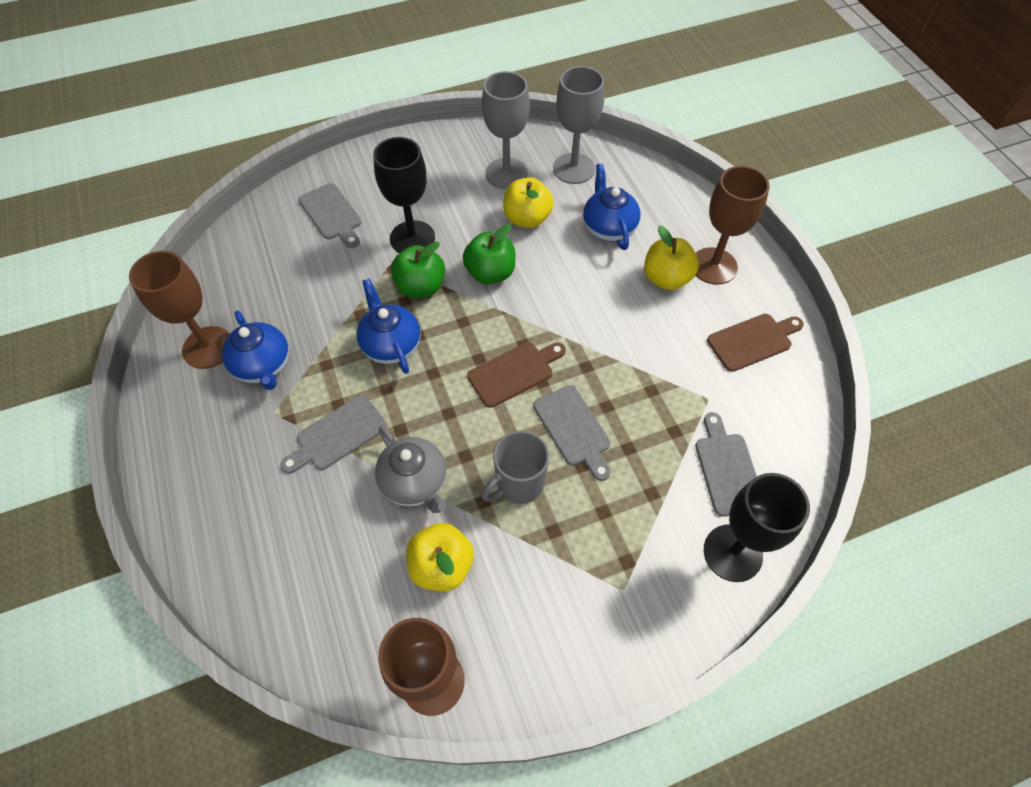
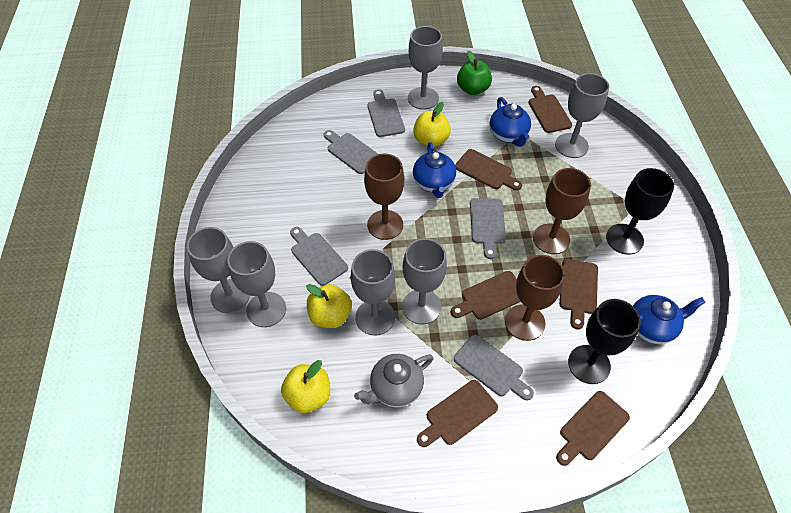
brown cutting board: 2 -> 6
green apple: 2 -> 1
grey cutting board: 4 -> 5
grey goblet: 2 -> 6
grey mug: 1 -> 0

